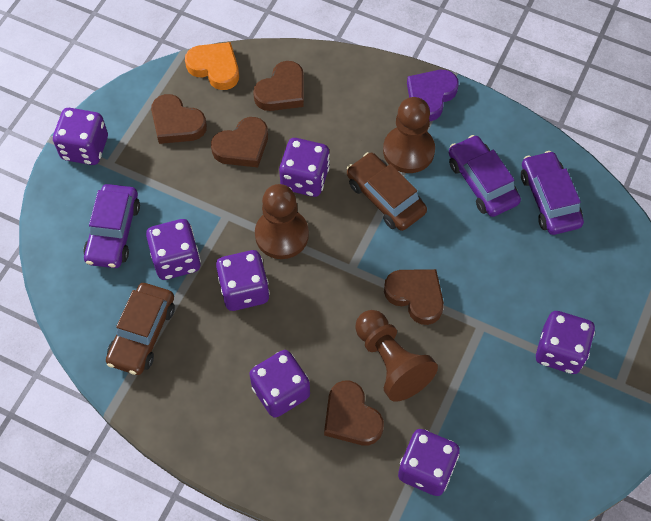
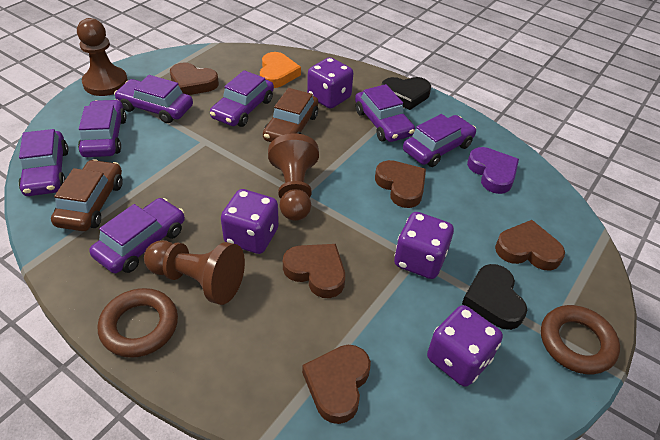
black heart: 0 -> 2
brown ring: 0 -> 2
purple car: 3 -> 7
purple dice: 7 -> 4

